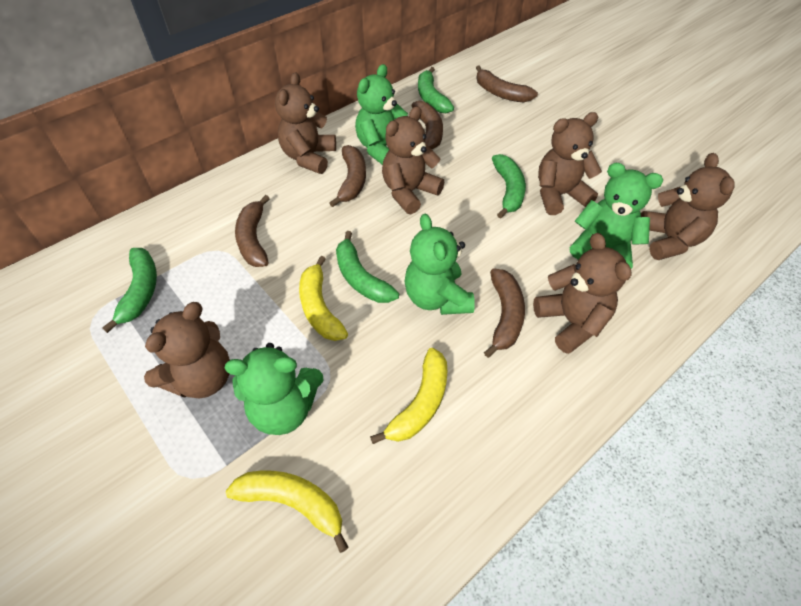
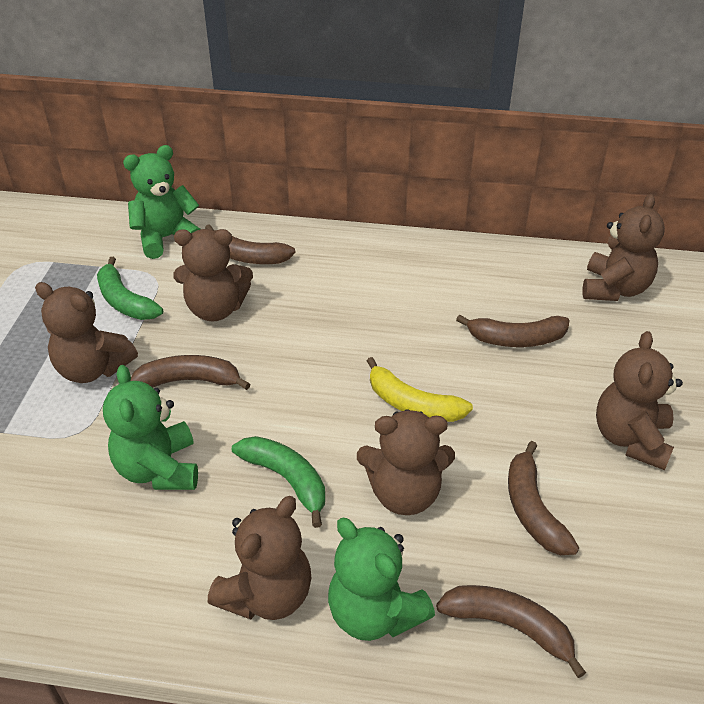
green banana: 4 -> 2
green teddy bear: 4 -> 3
yellow banana: 3 -> 1

